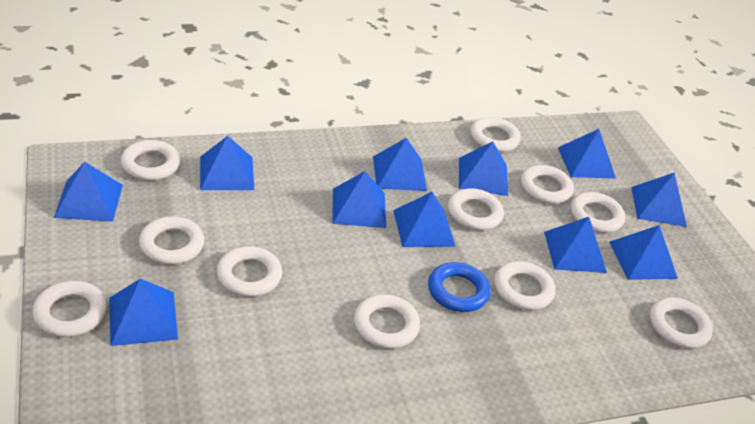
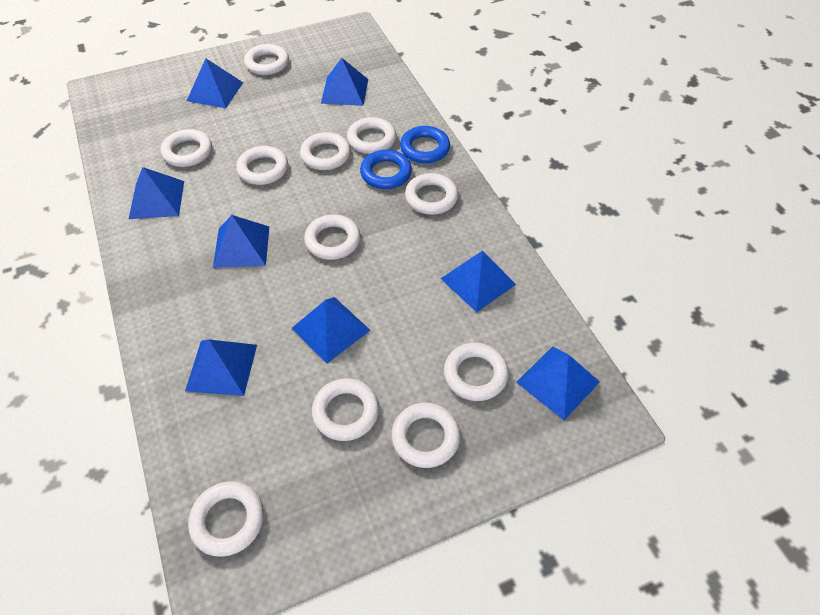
blue pyramid: 11 -> 8
blue ring: 1 -> 2

